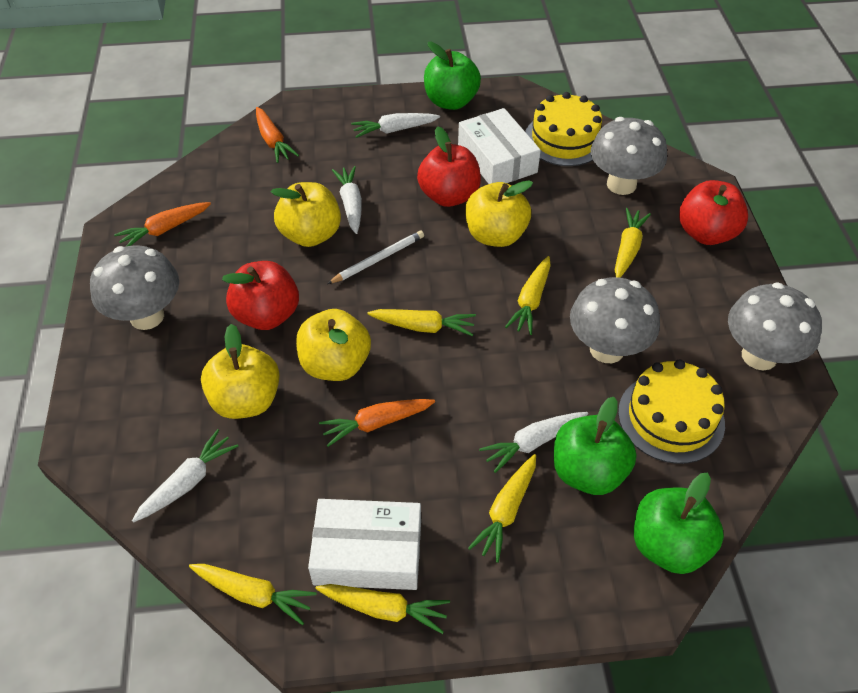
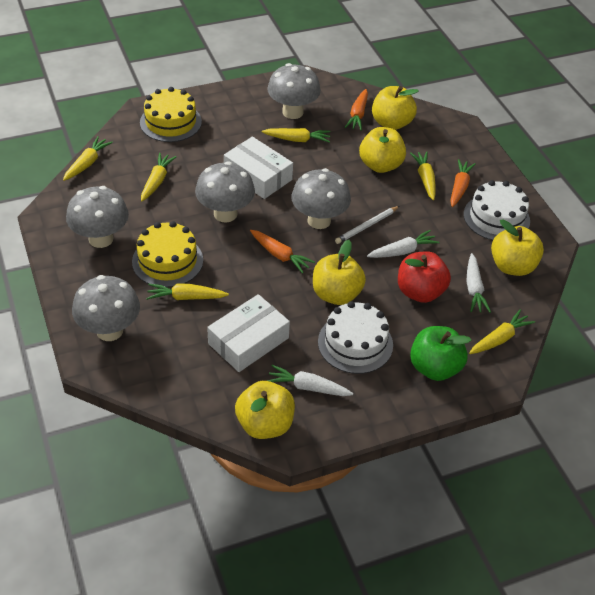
green apple: 3 -> 1
grey mushroom: 4 -> 5
red apple: 3 -> 1
white cake: 0 -> 2
white carrot: 4 -> 3
yellow apple: 4 -> 5

